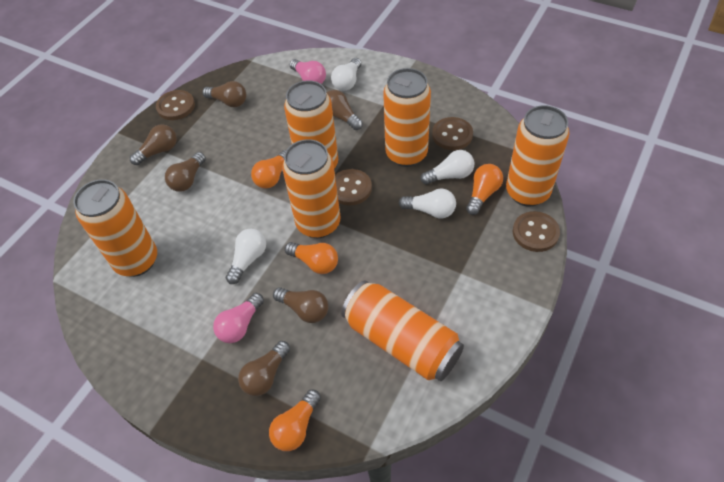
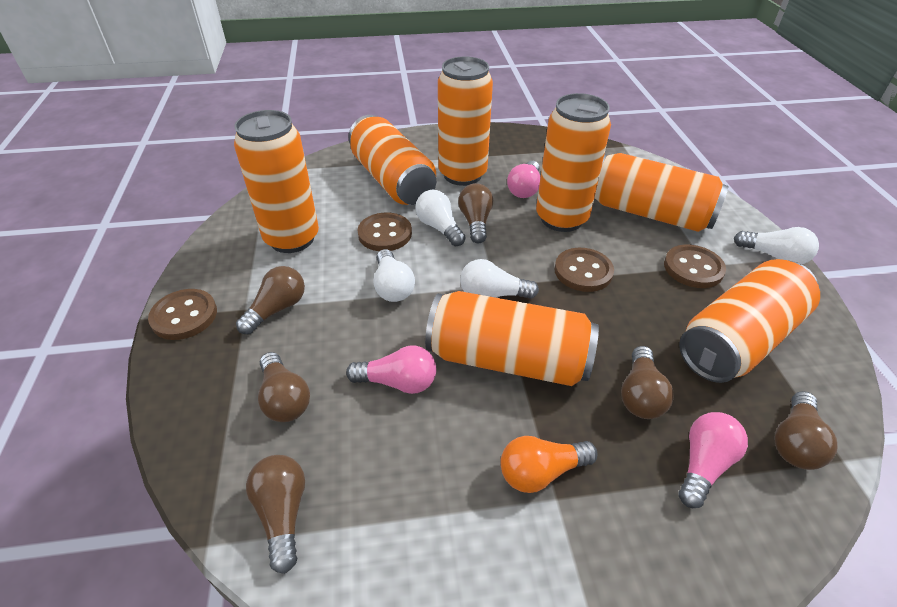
orange can: 6 -> 7
orange light bulb: 4 -> 1
pink light bulb: 2 -> 3

